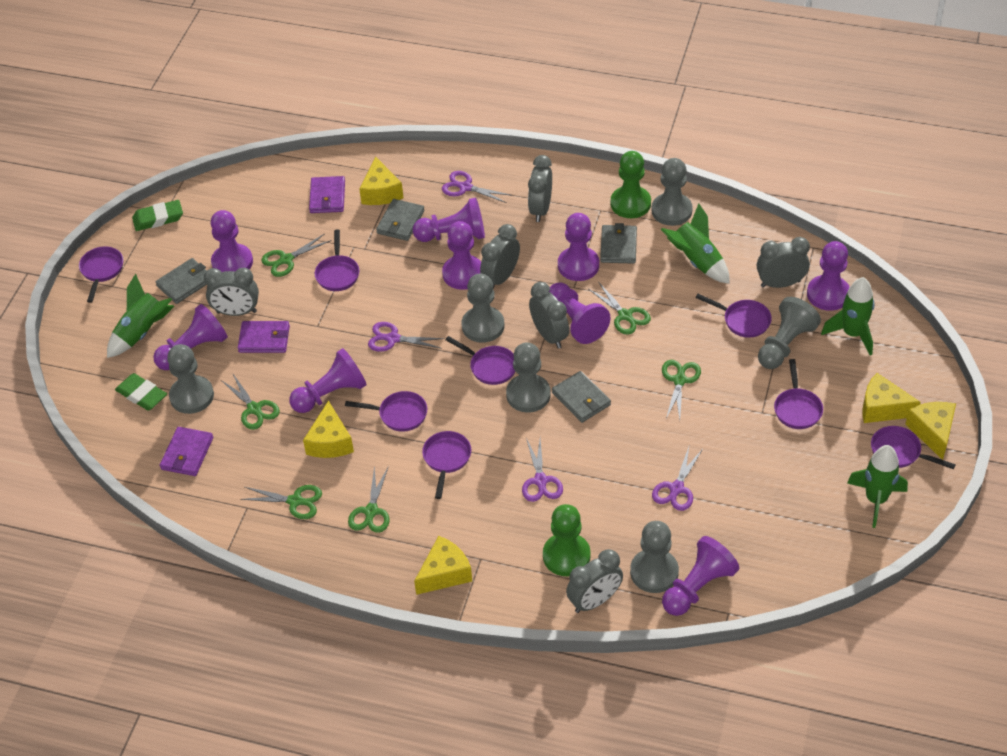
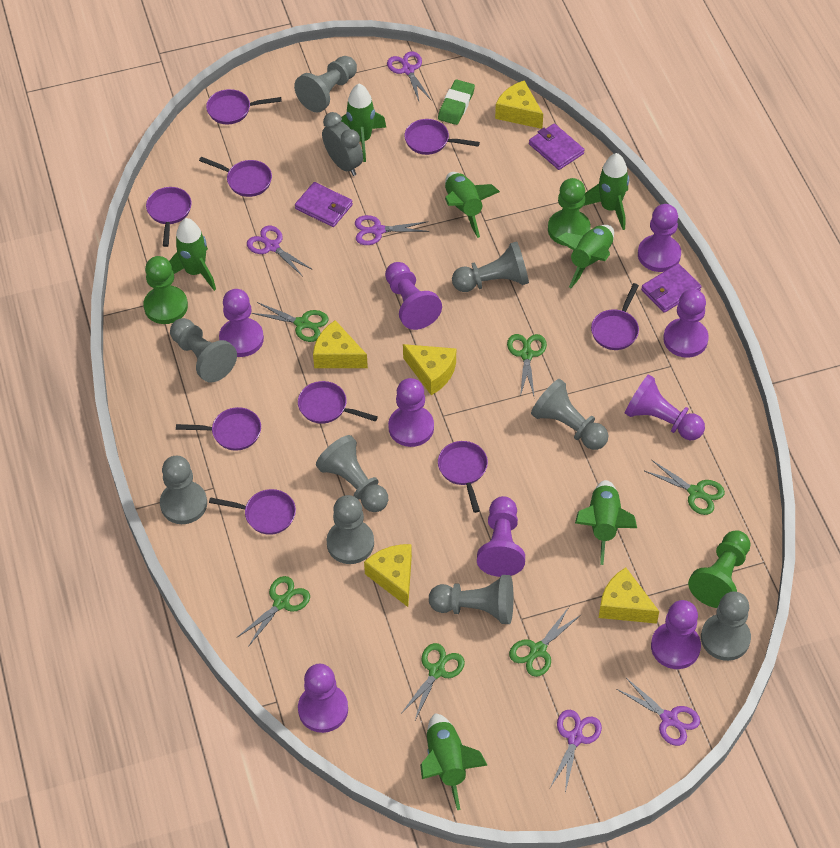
green eraser: 2 -> 1
green pawn: 2 -> 3
green rocket: 4 -> 7
grey clock: 6 -> 1
grey pawn: 6 -> 9
grey wallet: 4 -> 0
purple pan: 8 -> 9
purple scissors: 4 -> 5

